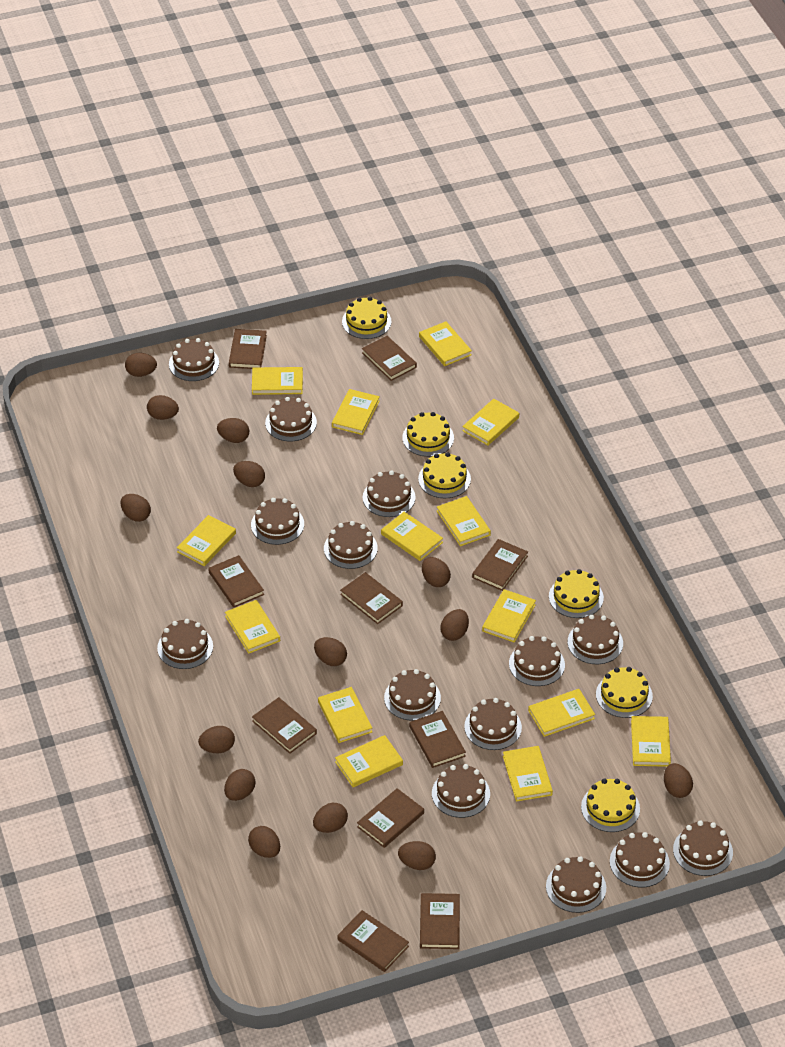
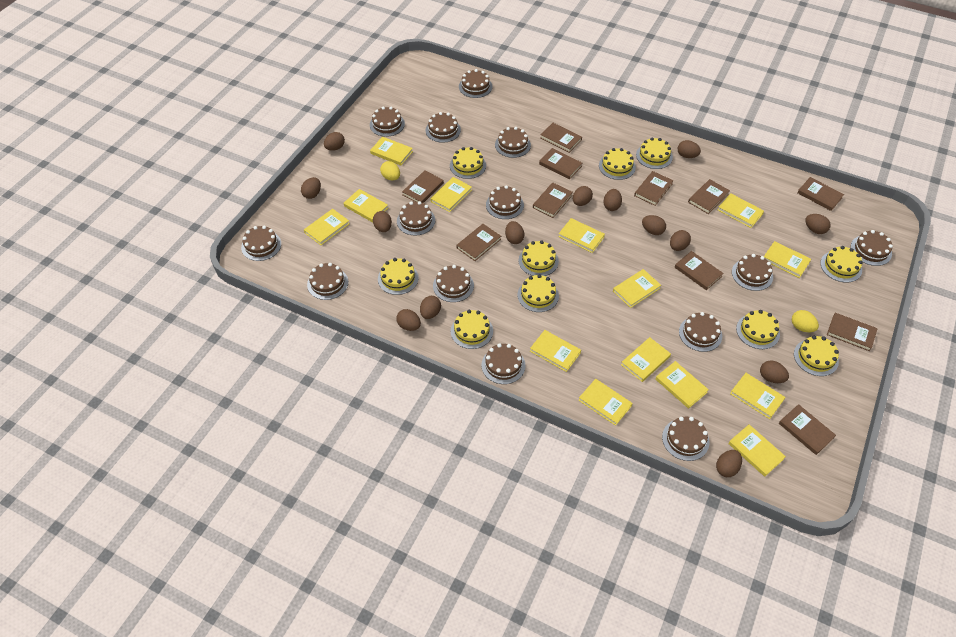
brown book: 10 -> 11
yellow cake: 6 -> 10
yellow egg: 0 -> 2

